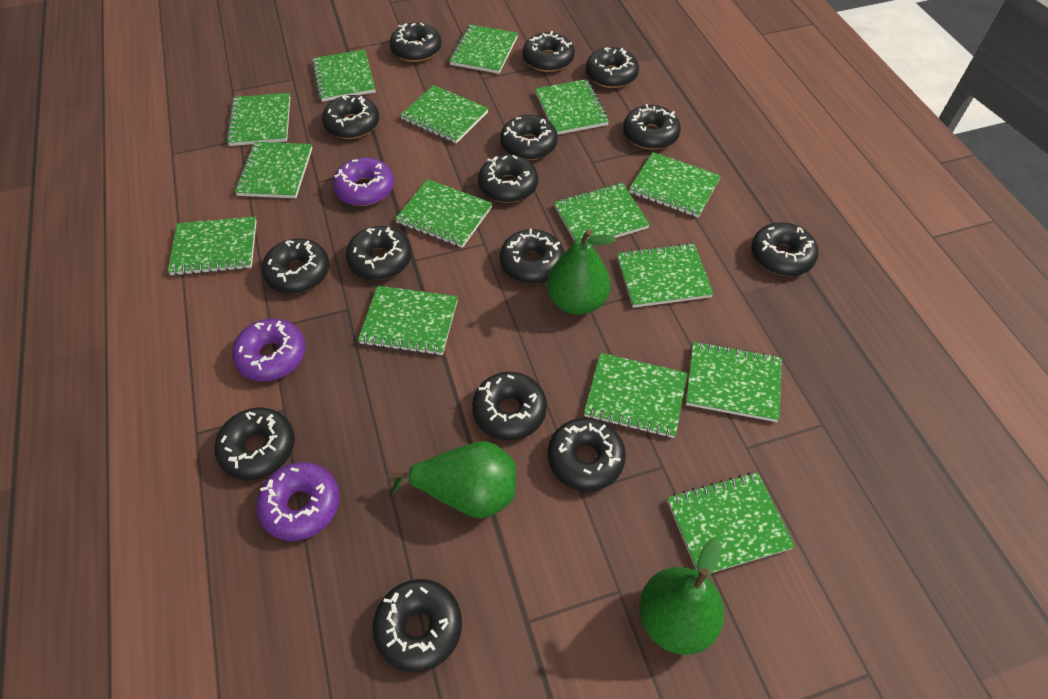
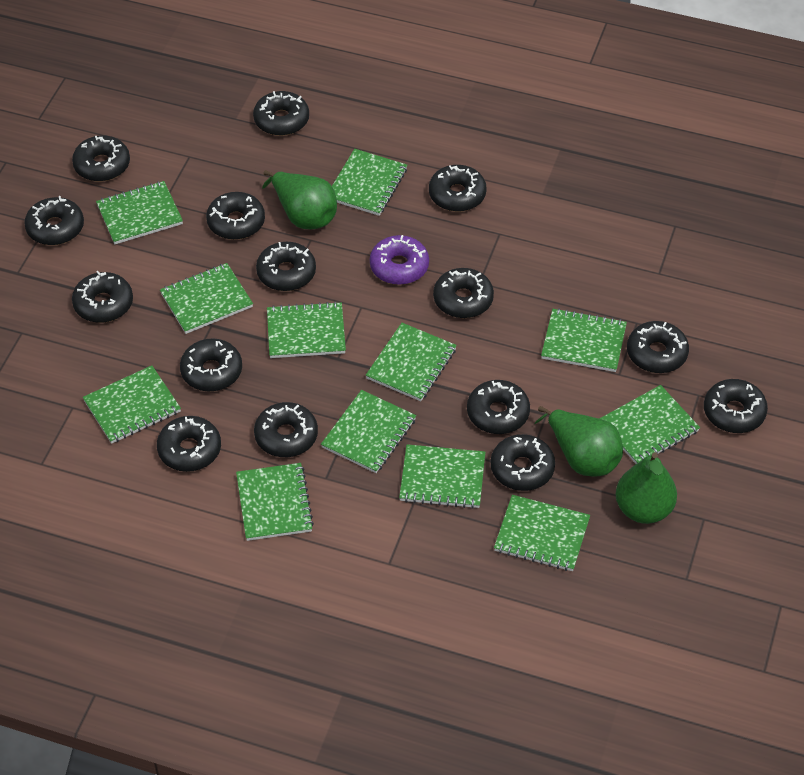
green notebook: 15 -> 12
purple donut: 3 -> 1

